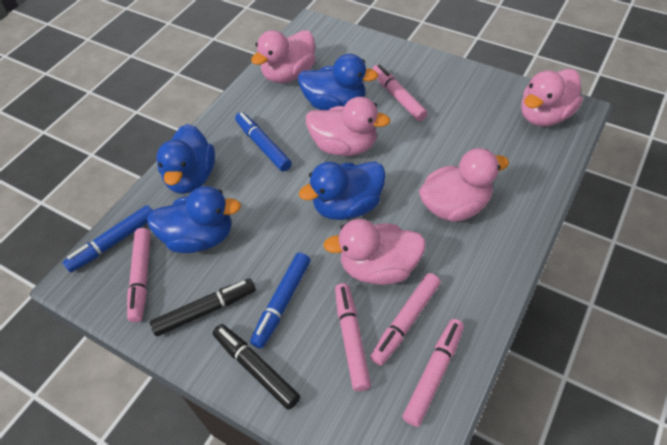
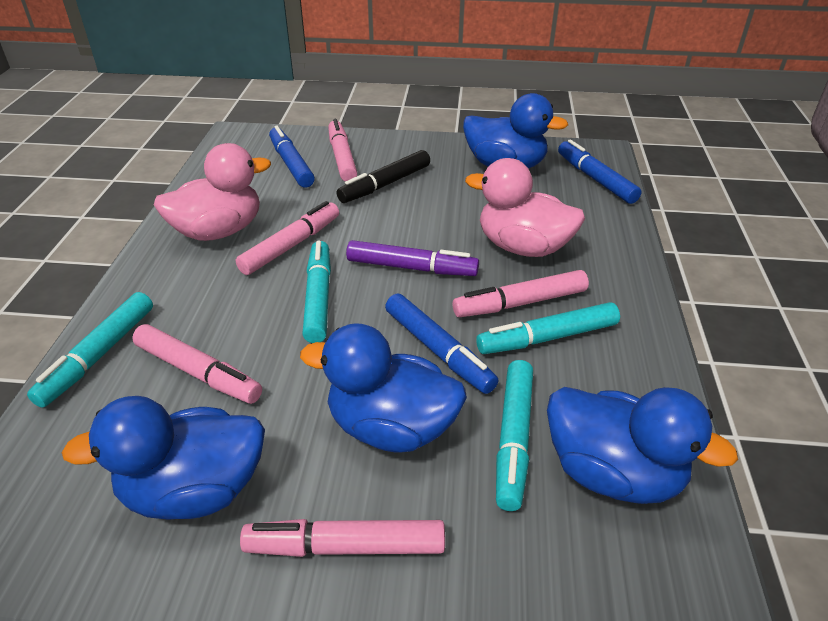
black marker: 2 -> 1
pink duck: 5 -> 2
purple marker: 0 -> 1
turquoise marker: 0 -> 4

